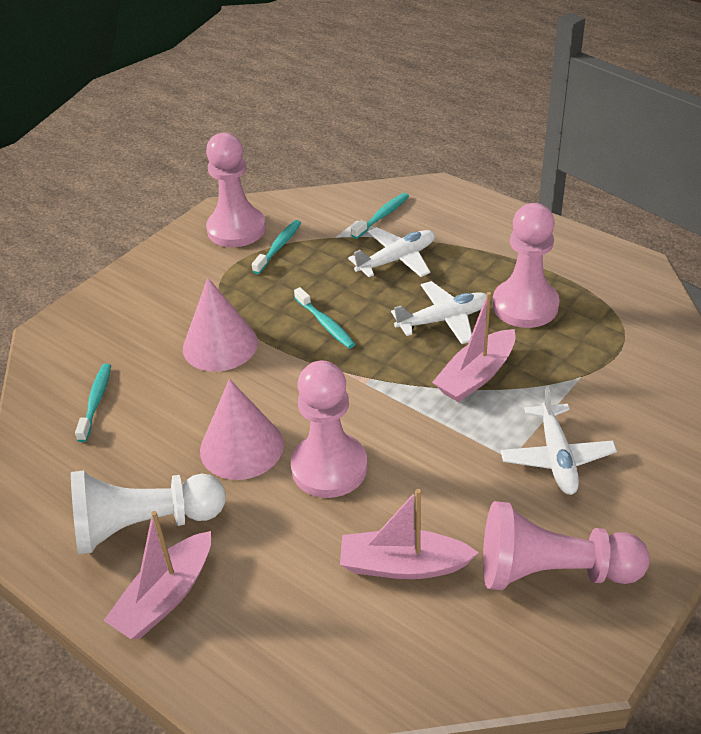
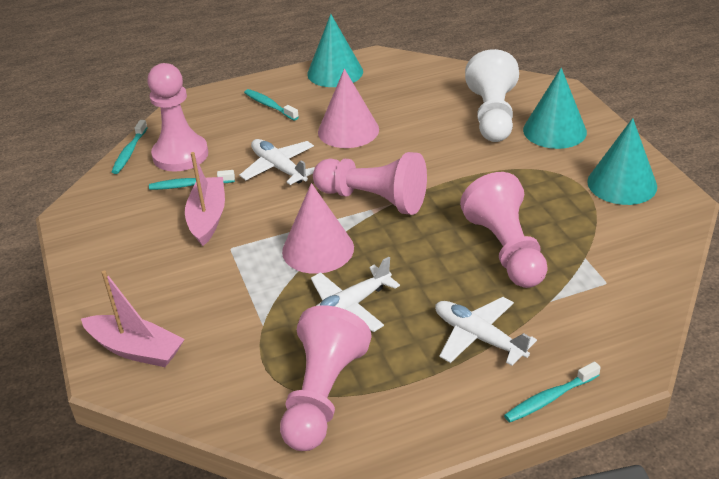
pink boat: 3 -> 2
turquoise cone: 0 -> 3

